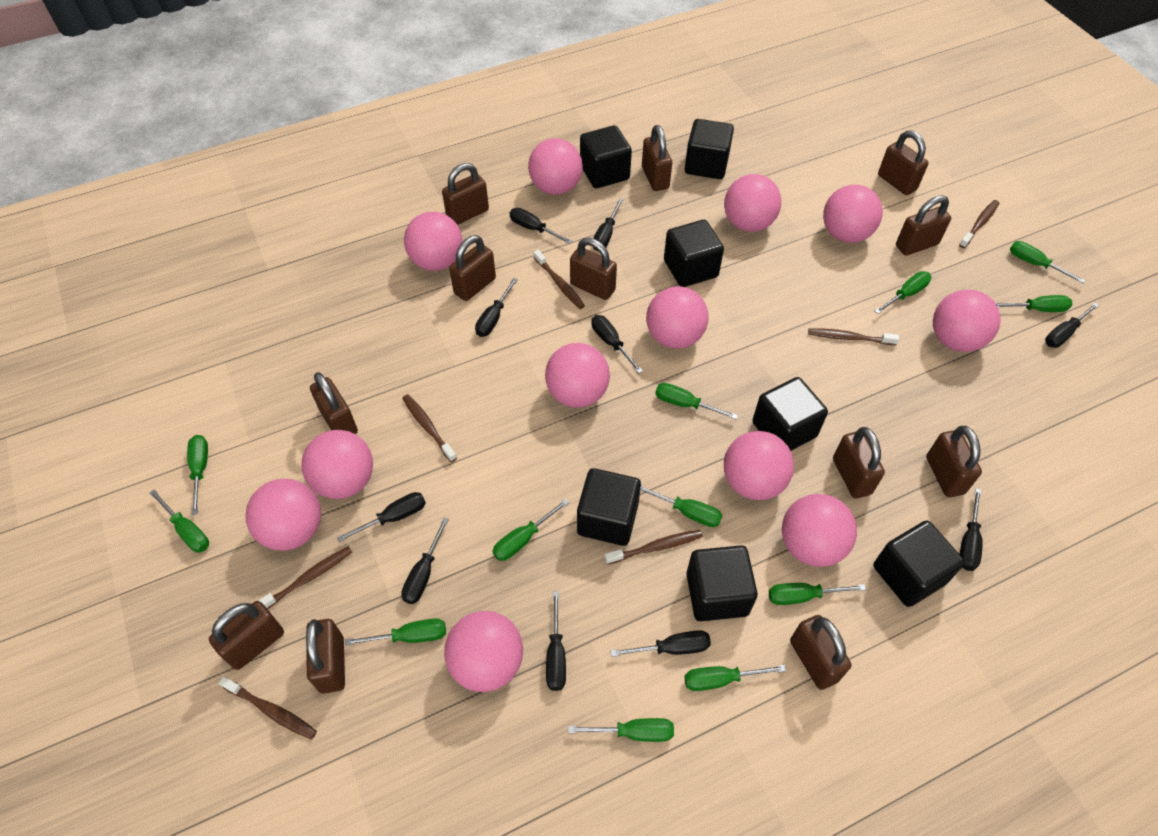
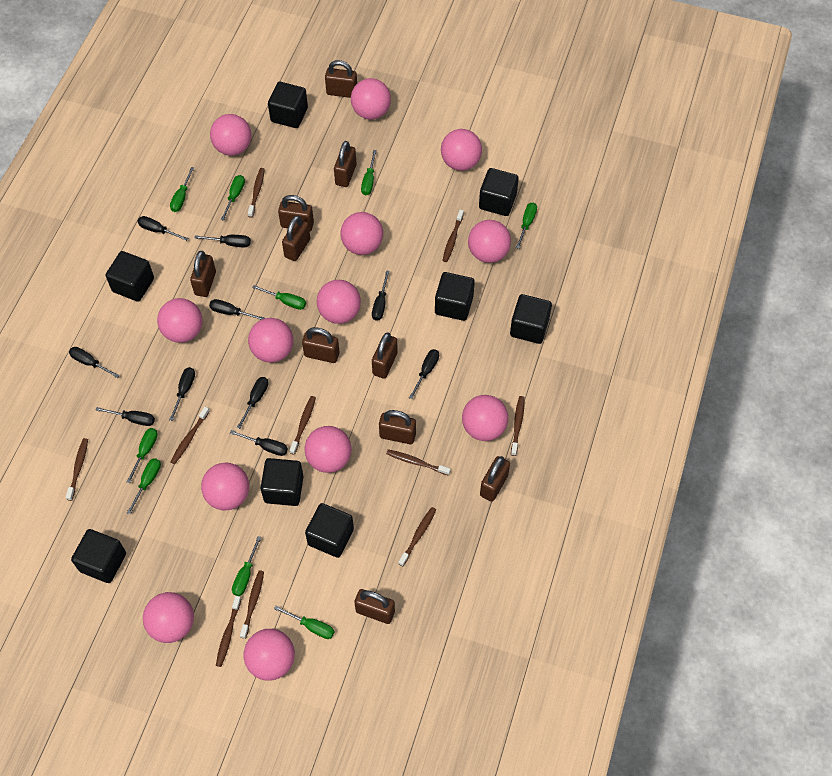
black cube: 7 -> 8
brown padlock: 12 -> 10
brown toothbrush: 7 -> 10
green screwdriver: 12 -> 9
pink ball: 12 -> 13

